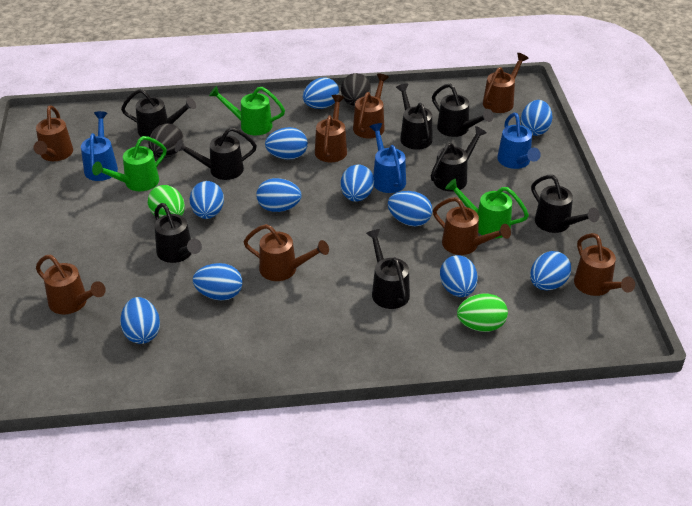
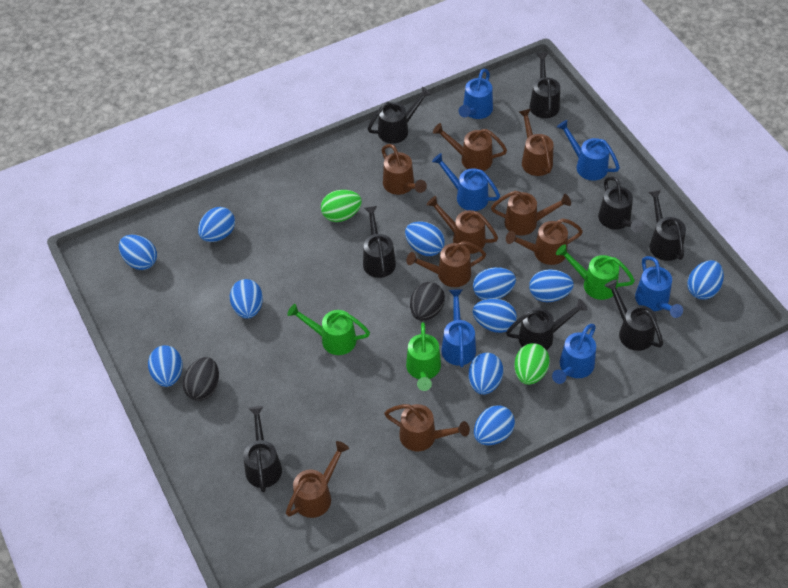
blue watering can: 3 -> 6
brown watering can: 8 -> 9

